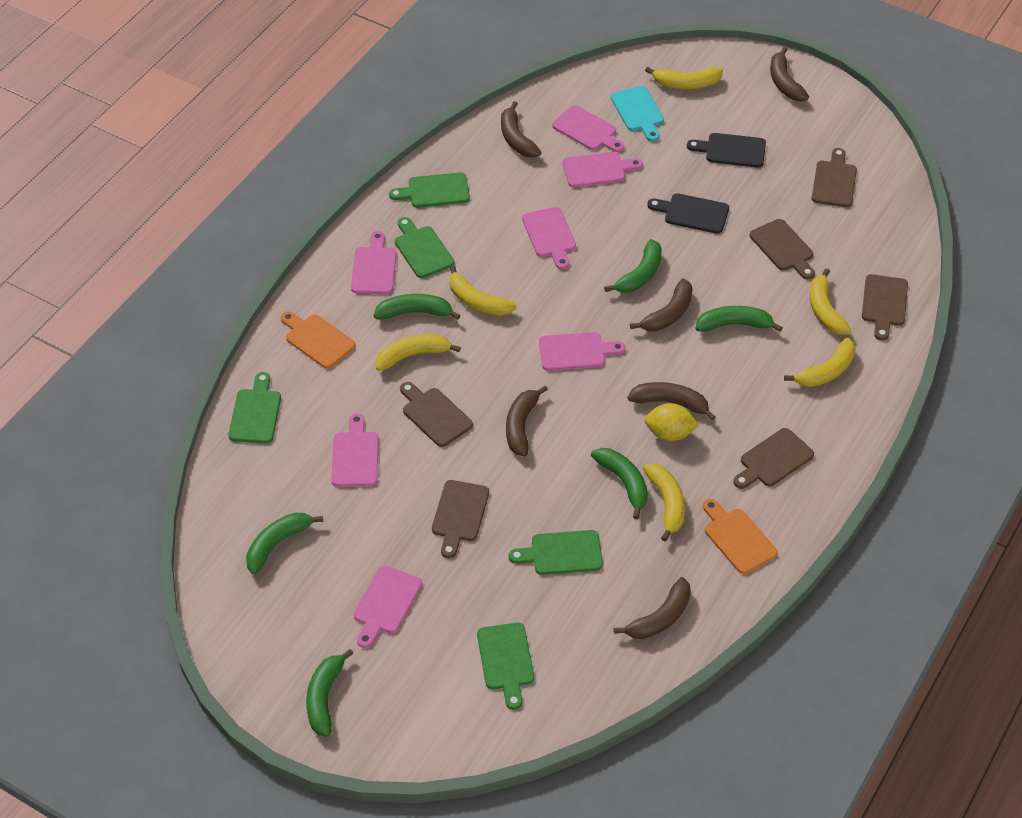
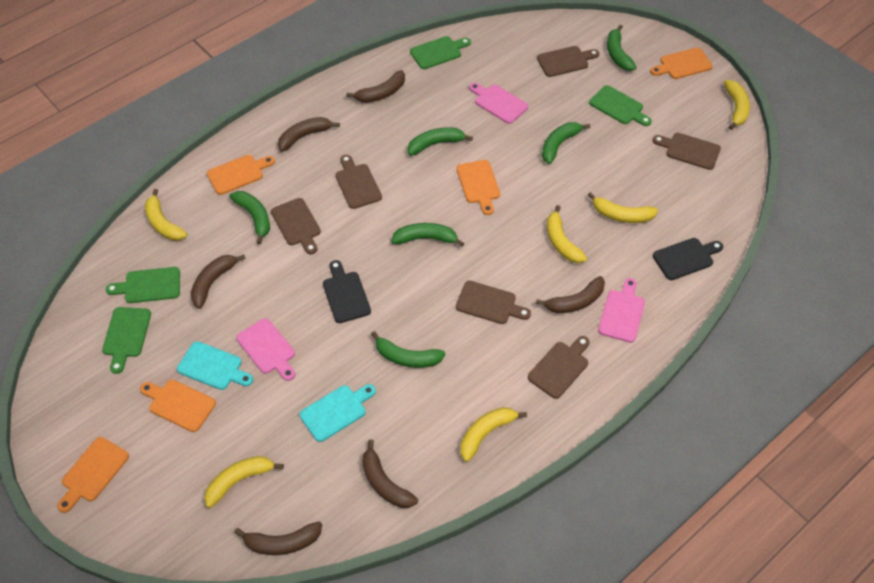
green cutting board: 5 -> 4
orange cutting board: 2 -> 5
pink cutting board: 7 -> 3
turquoise cutting board: 1 -> 2
yellow lemon: 1 -> 0

